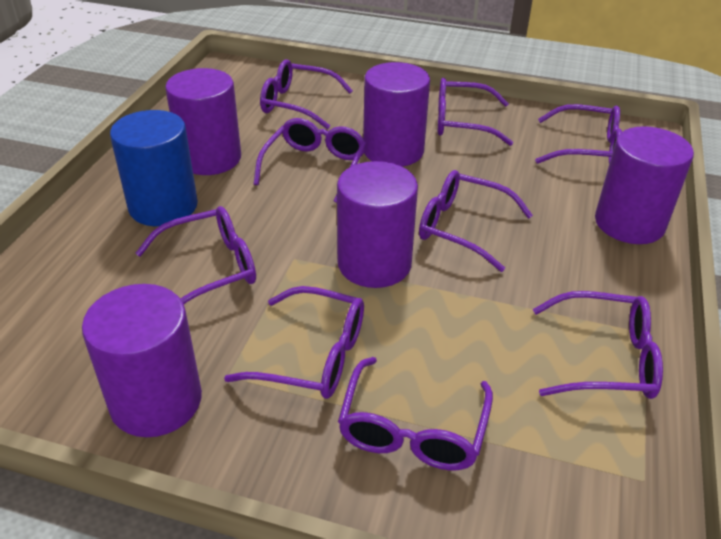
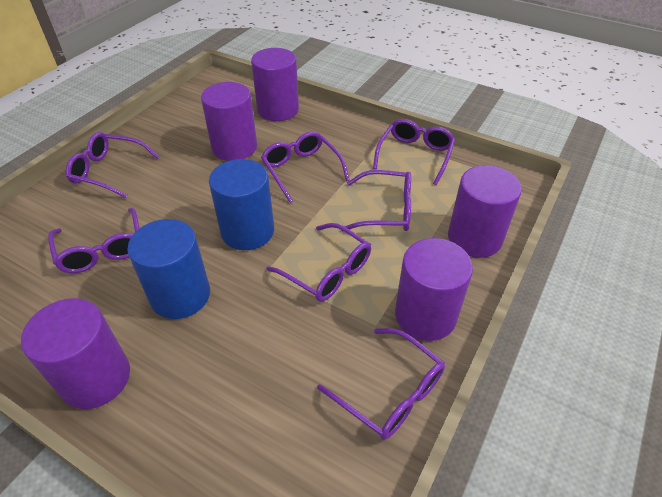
blue cylinder: 1 -> 2
purple glasses: 9 -> 7

